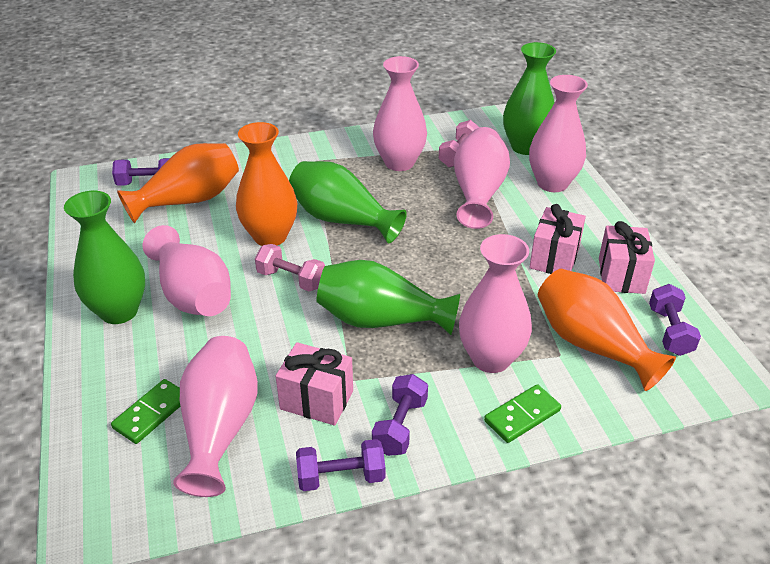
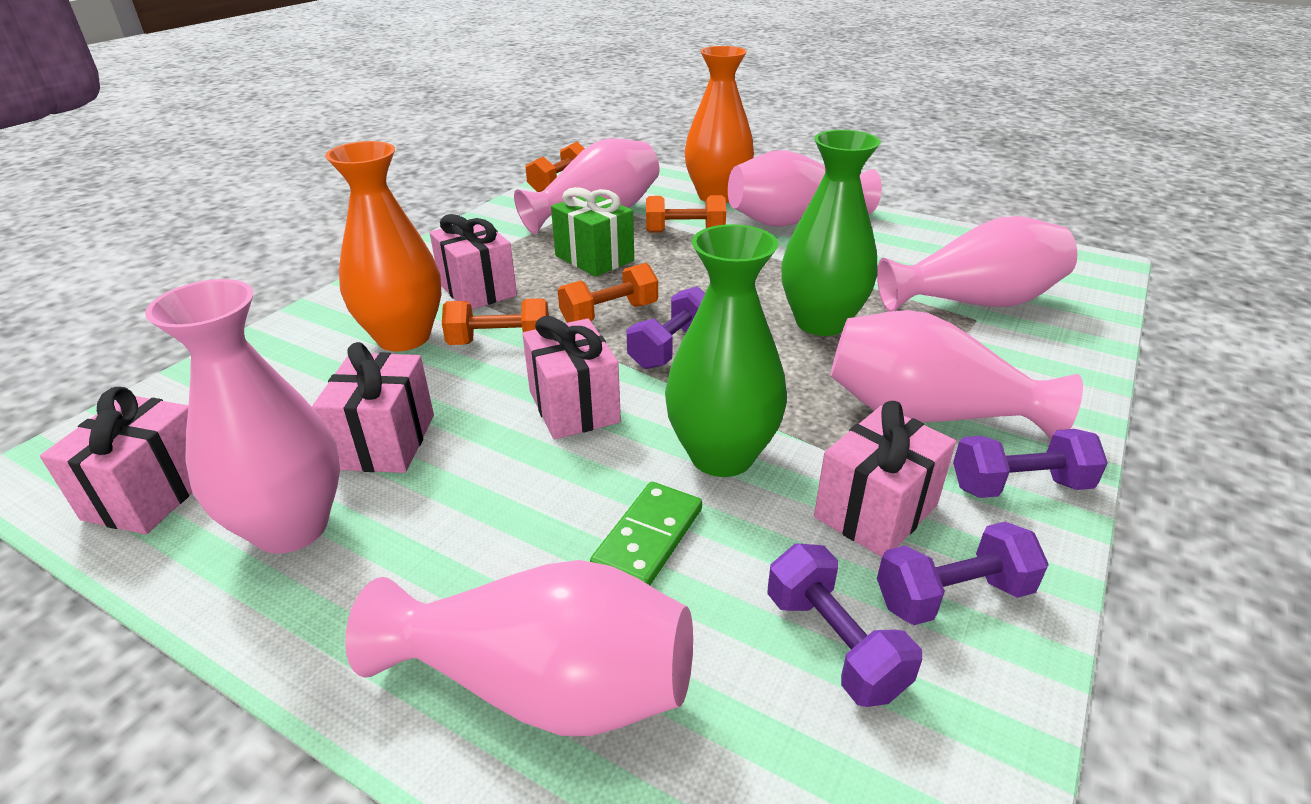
green domino: 2 -> 1
green gift: 0 -> 1
green vase: 4 -> 2
orange dumbbell: 0 -> 4
orange vase: 3 -> 2
pink dumbbell: 2 -> 0
pink gift: 3 -> 5

